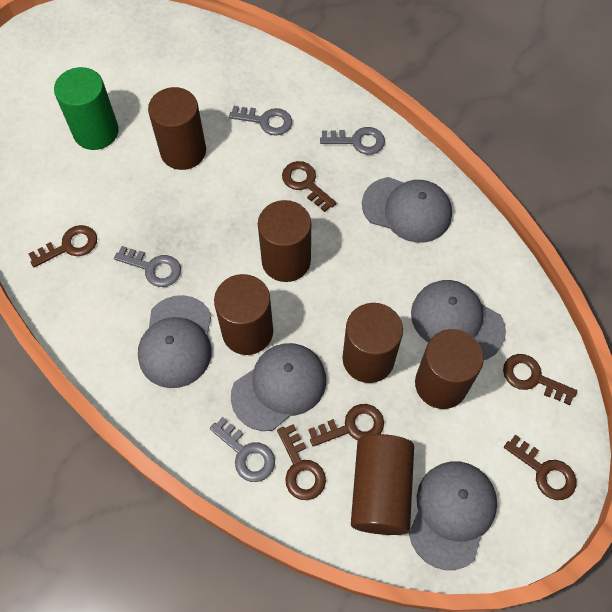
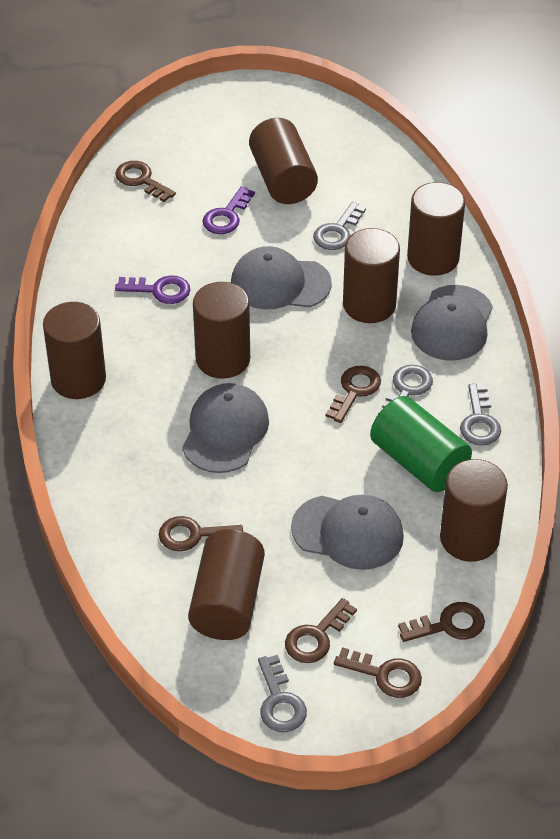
brown cylinder: 6 -> 7
grey cap: 5 -> 4
purple key: 0 -> 2

